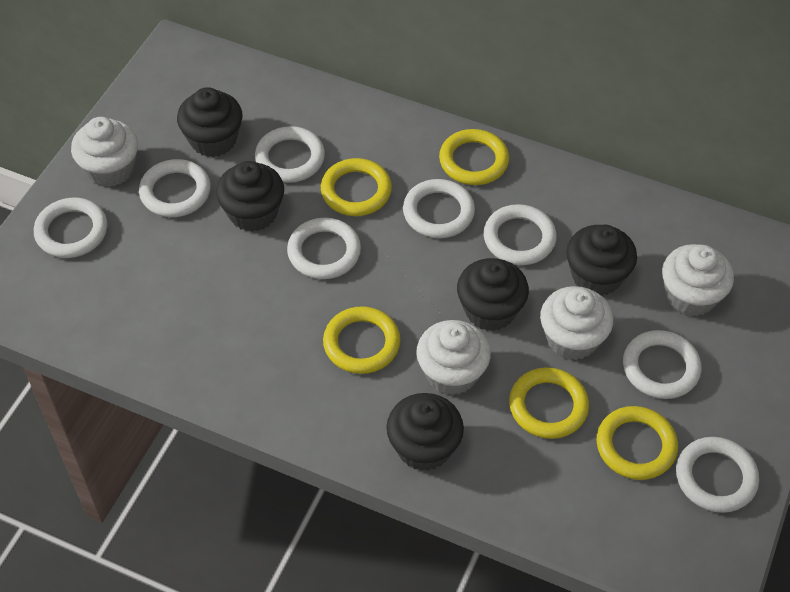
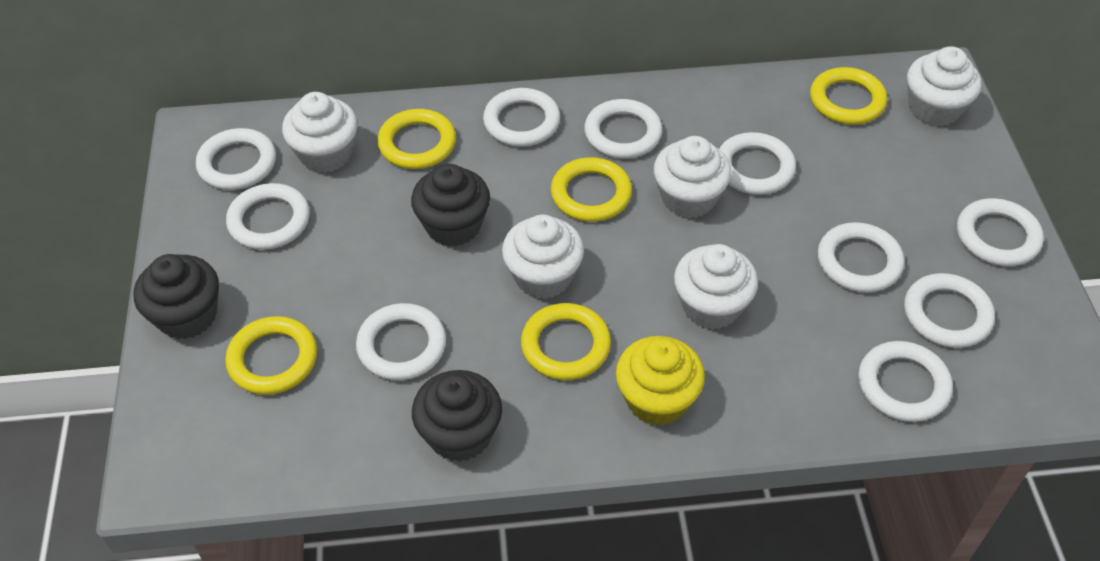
black cupcake: 5 -> 3
white cupcake: 4 -> 5
white ring: 8 -> 10
yellow cupcake: 0 -> 1

